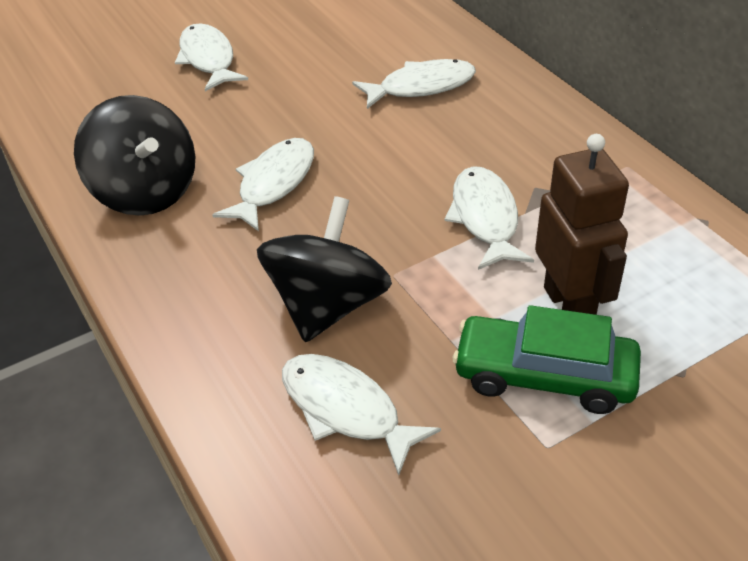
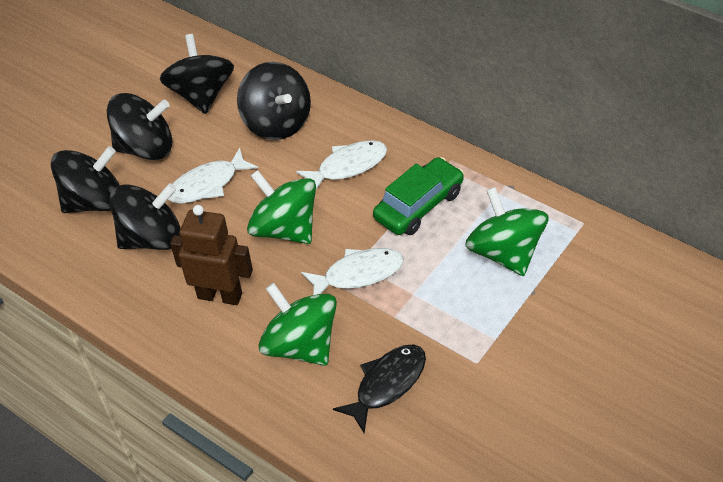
black fish: 0 -> 1
black spinning top: 2 -> 5
green spinning top: 0 -> 3
white fish: 5 -> 3

